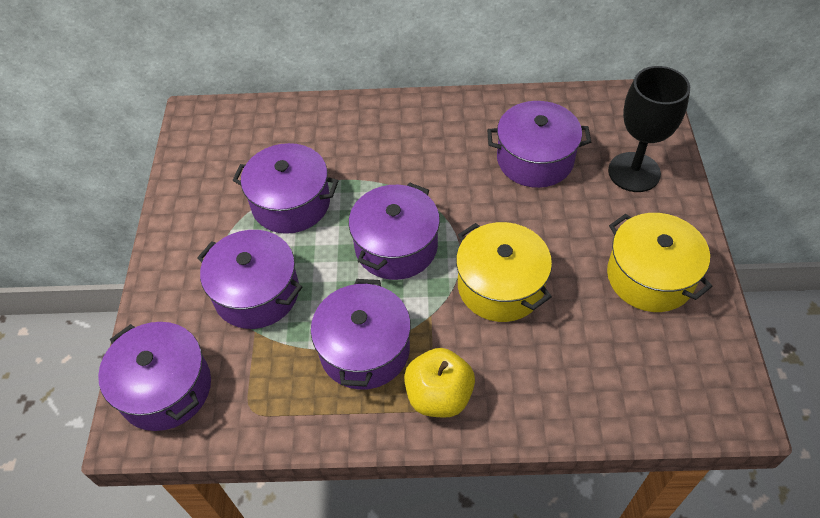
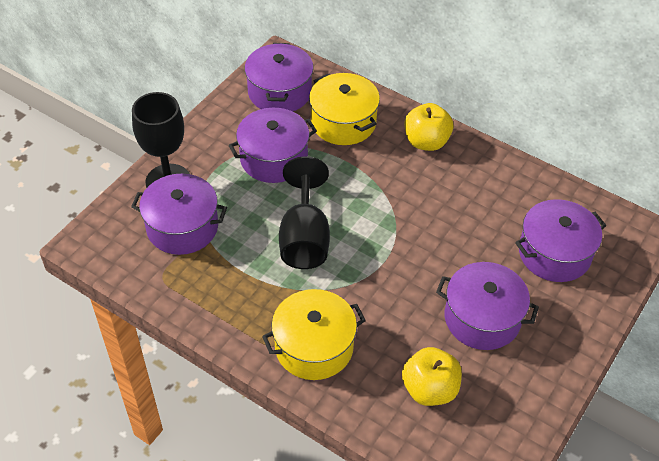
black goblet: 1 -> 2
purple pot: 6 -> 5
yellow apple: 1 -> 2

